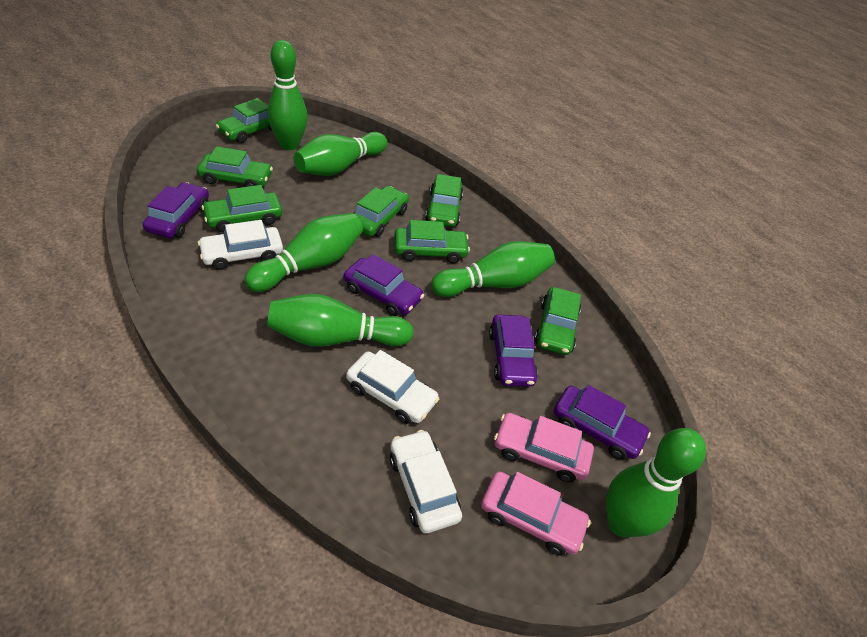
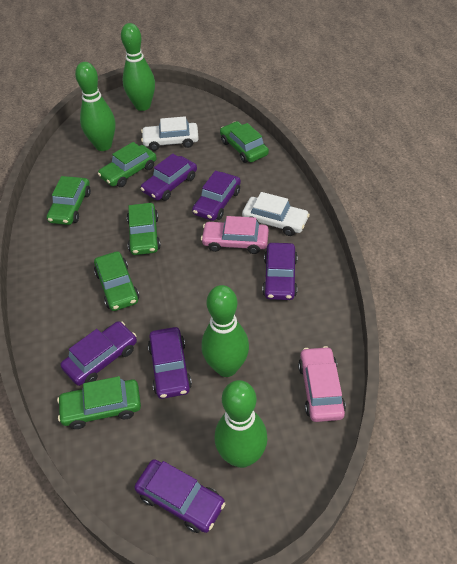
green bowling pin: 6 -> 4
green car: 7 -> 6
purple car: 4 -> 6
white car: 3 -> 2

